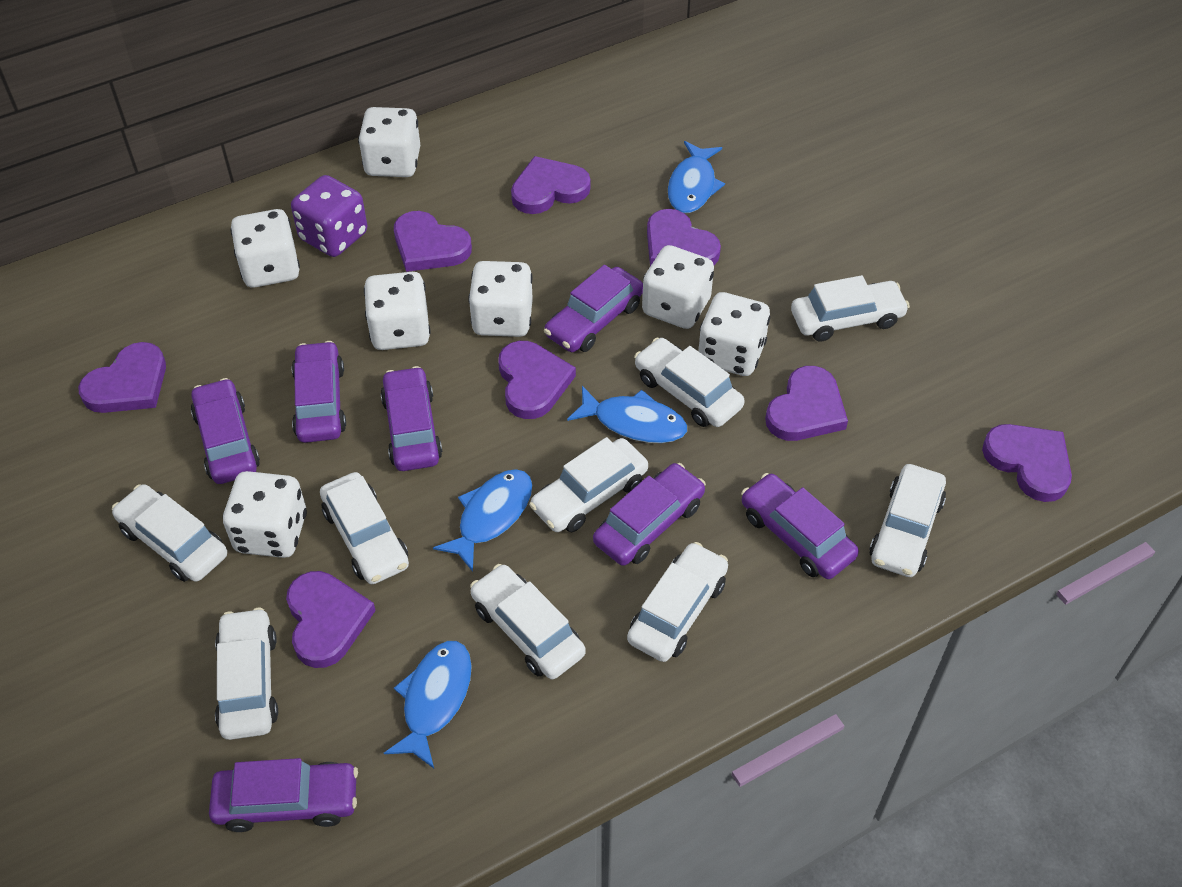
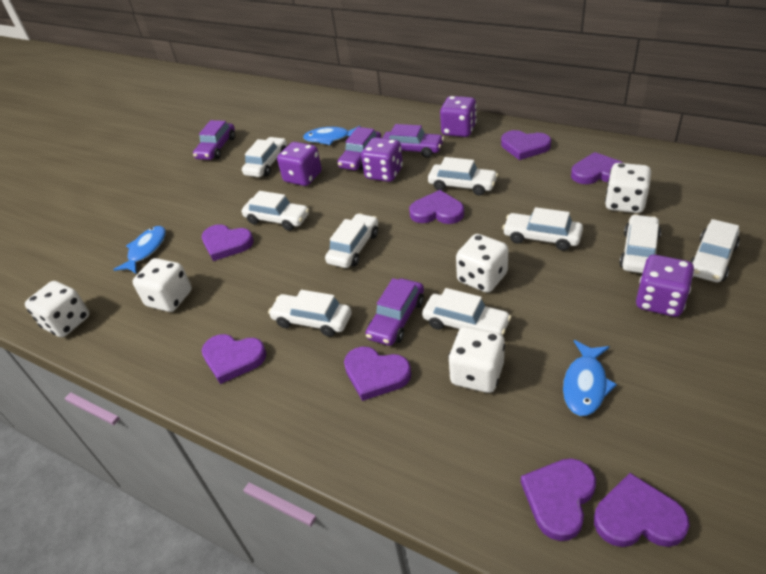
blue fish: 4 -> 3
purple car: 7 -> 4
purple dice: 1 -> 4
white dice: 7 -> 5

